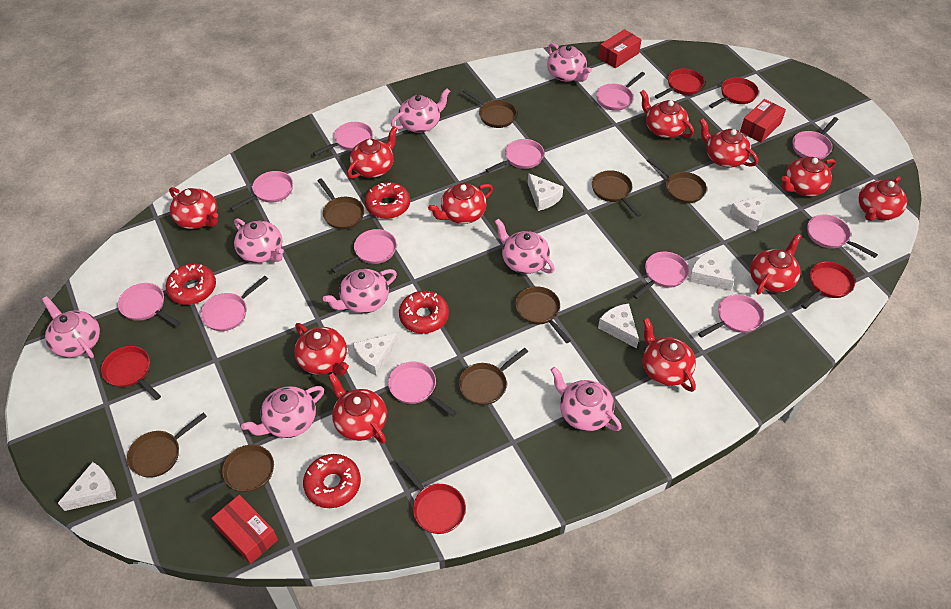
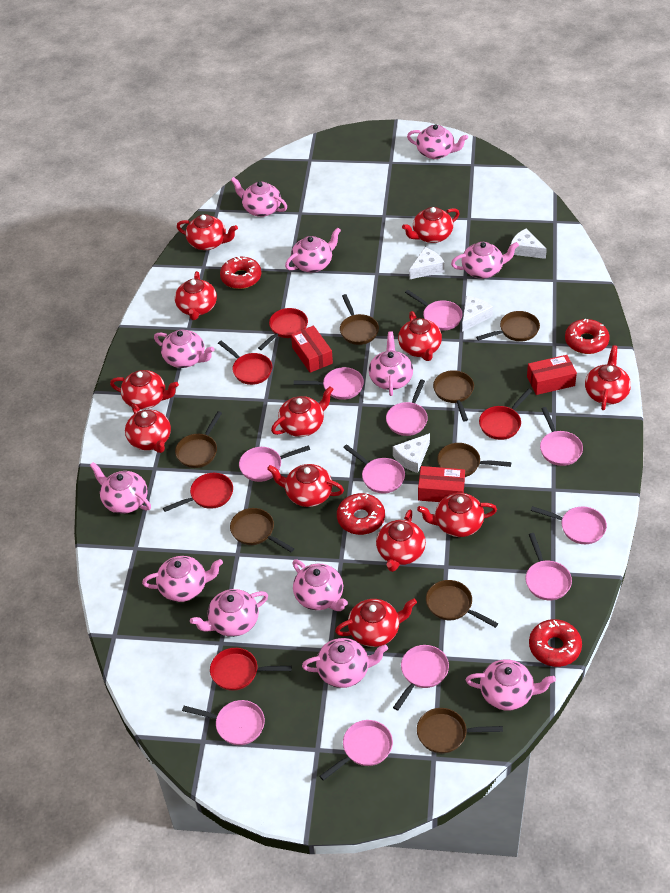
pink pan: 12 -> 11
pink teapot: 8 -> 12
red teapot: 11 -> 12
white cheese: 6 -> 4

